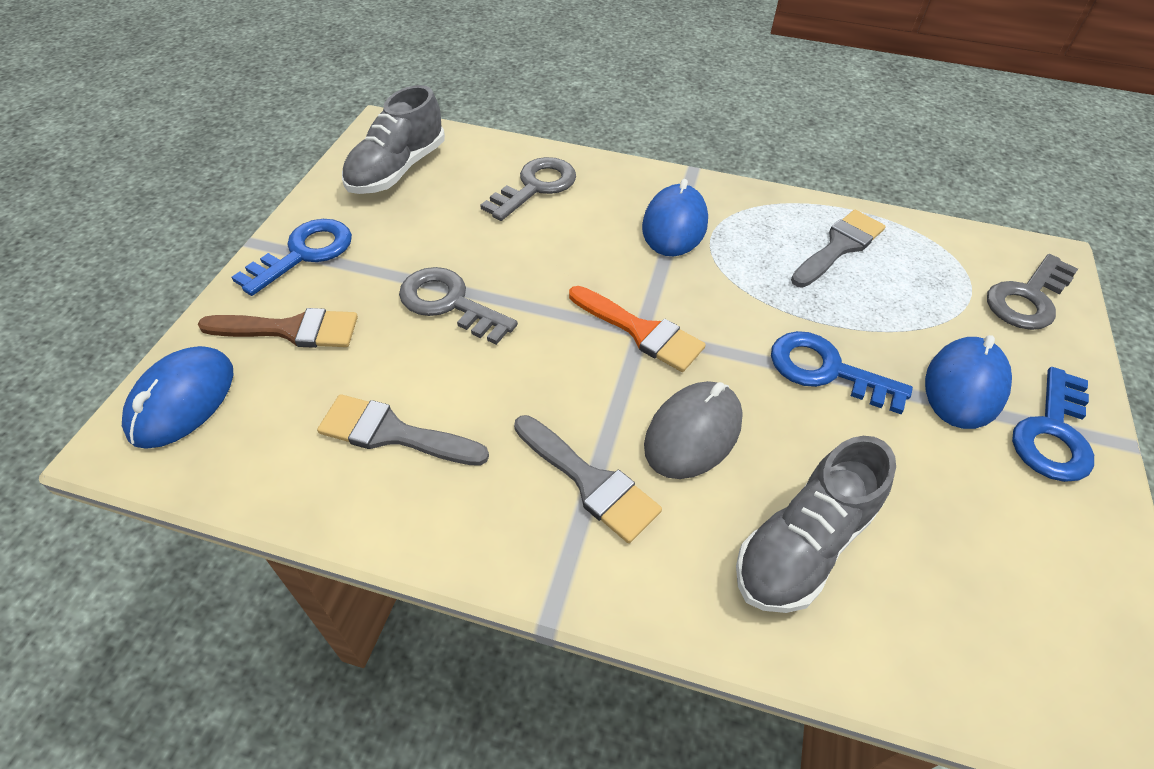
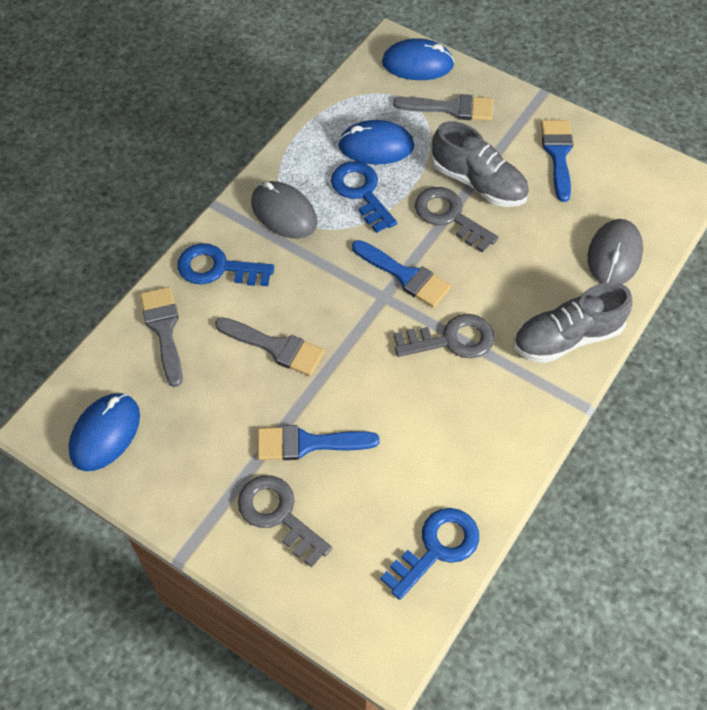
blue brush: 0 -> 3
brown brush: 1 -> 0
grey mouse: 1 -> 2
orange brush: 1 -> 0

